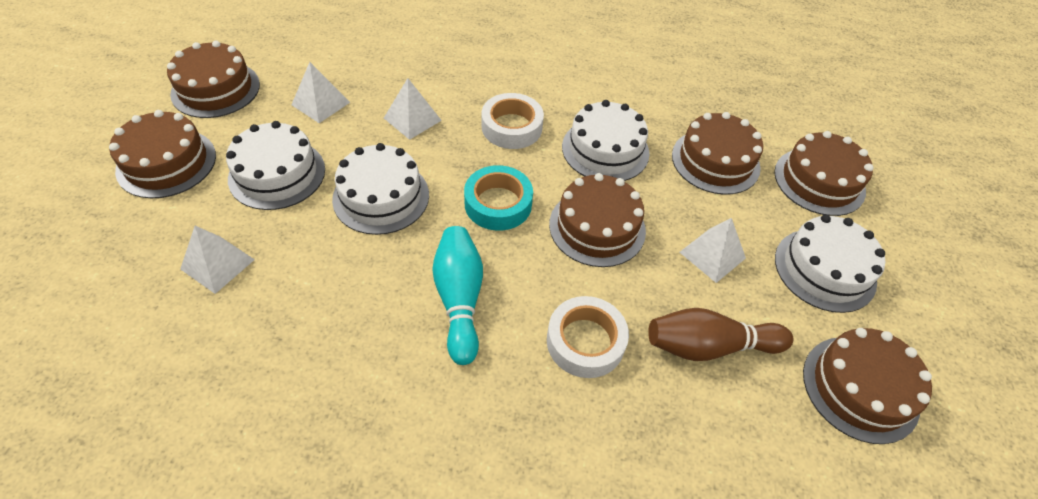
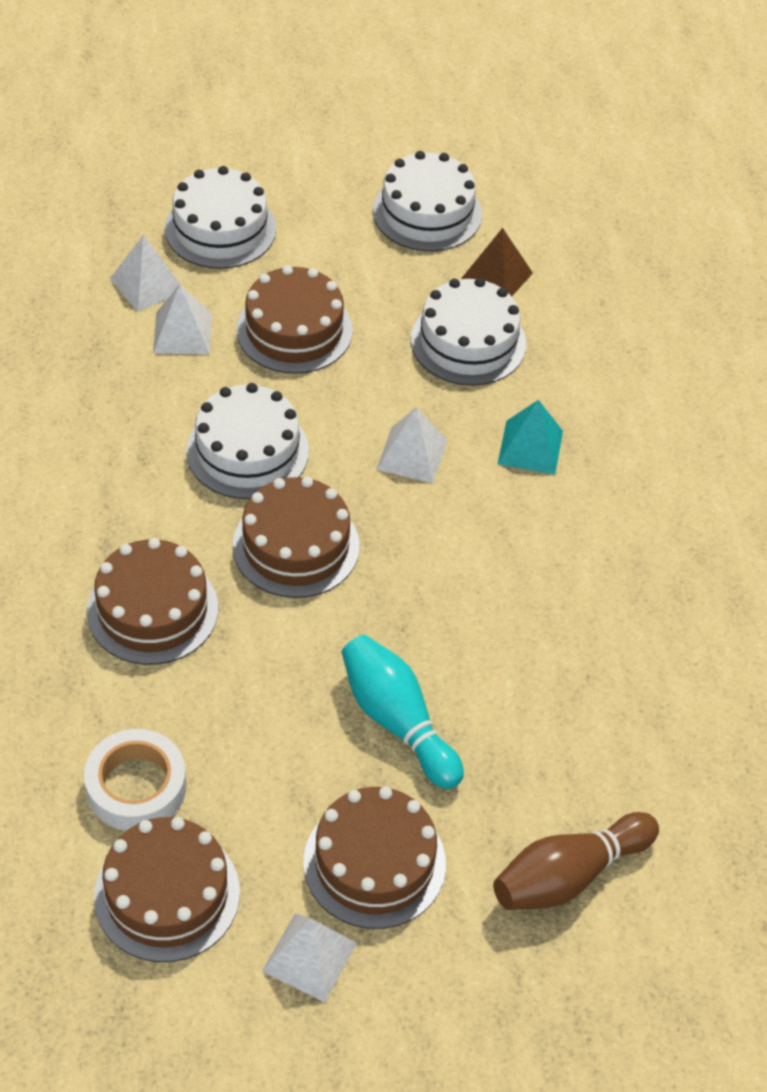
brown cake: 6 -> 5
brown pyramid: 0 -> 1
turquoise pyramid: 0 -> 1
turquoise tape: 1 -> 0
white tape: 2 -> 1

